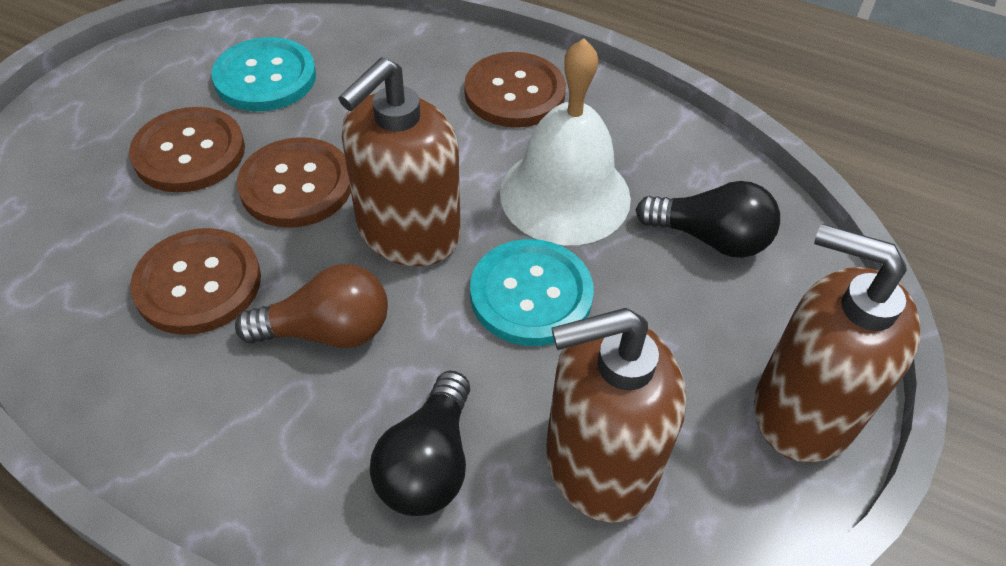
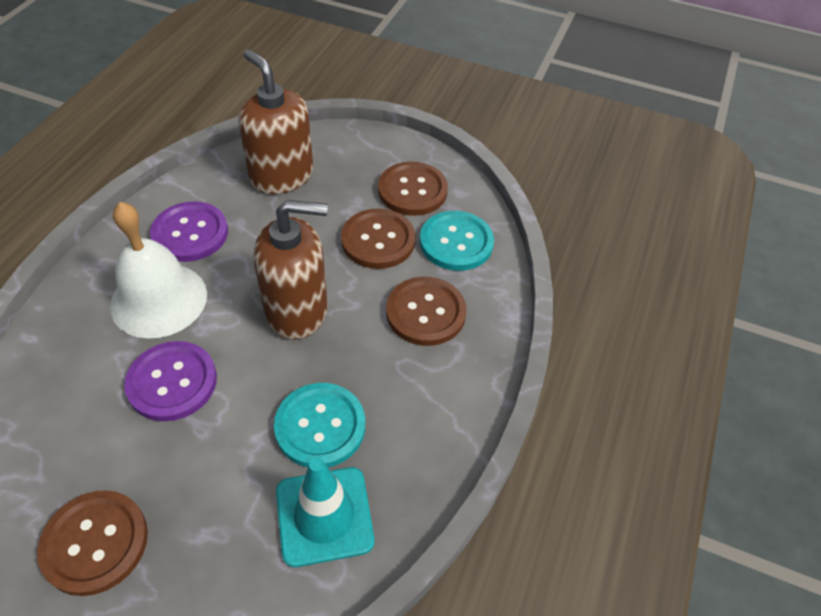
black light bulb: 2 -> 0
brown light bulb: 1 -> 0
brown soap dispenser: 3 -> 2
purple button: 0 -> 2
turquoise traffic cone: 0 -> 1

